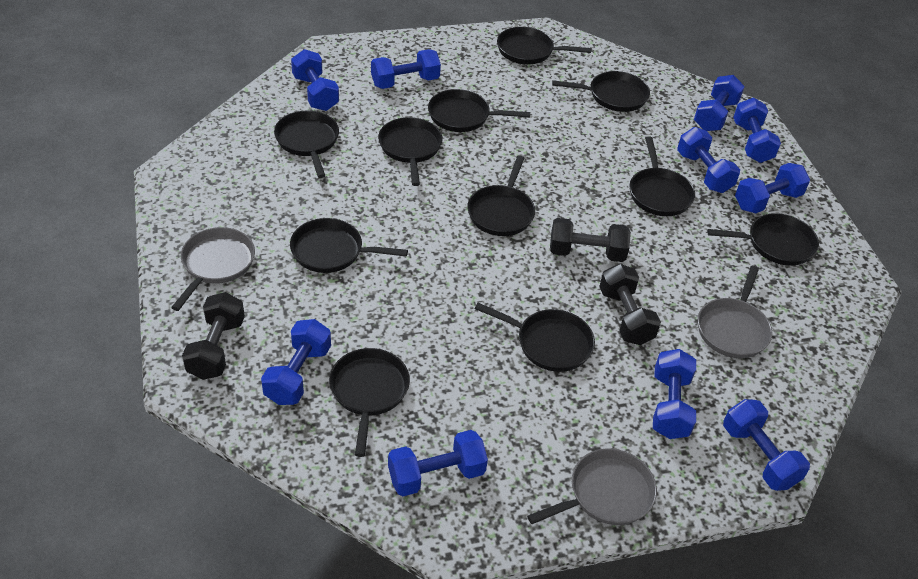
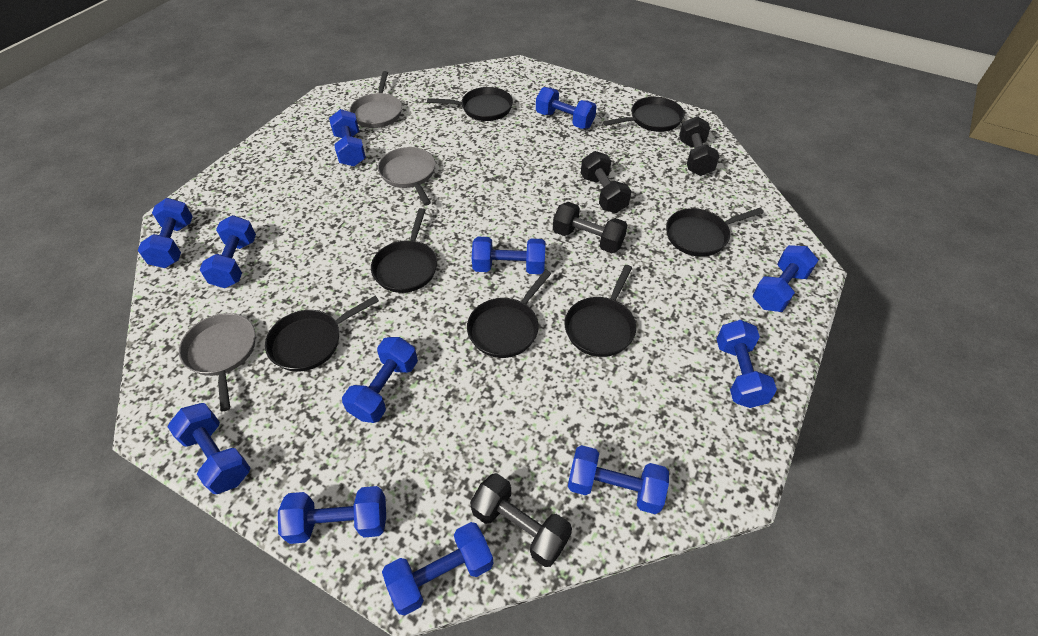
black dumbbell: 3 -> 4
black pan: 11 -> 7
blue dumbbell: 10 -> 12

